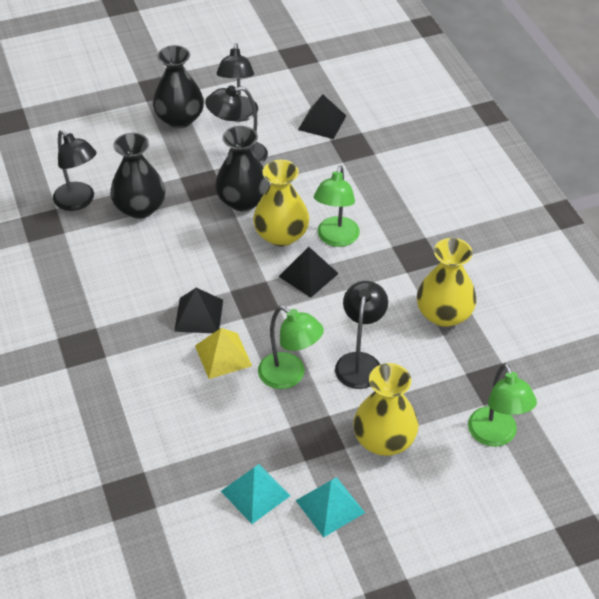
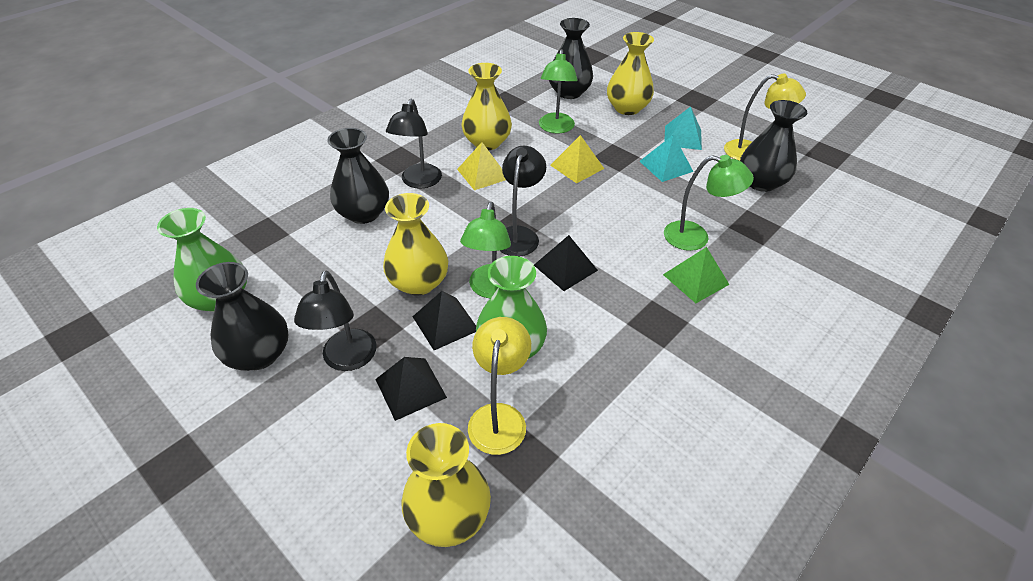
black lamp: 4 -> 3
black vase: 3 -> 4
green pyramid: 0 -> 1
green vase: 0 -> 2
yellow lamp: 0 -> 2
yellow pyramid: 1 -> 2
yellow vase: 3 -> 4

